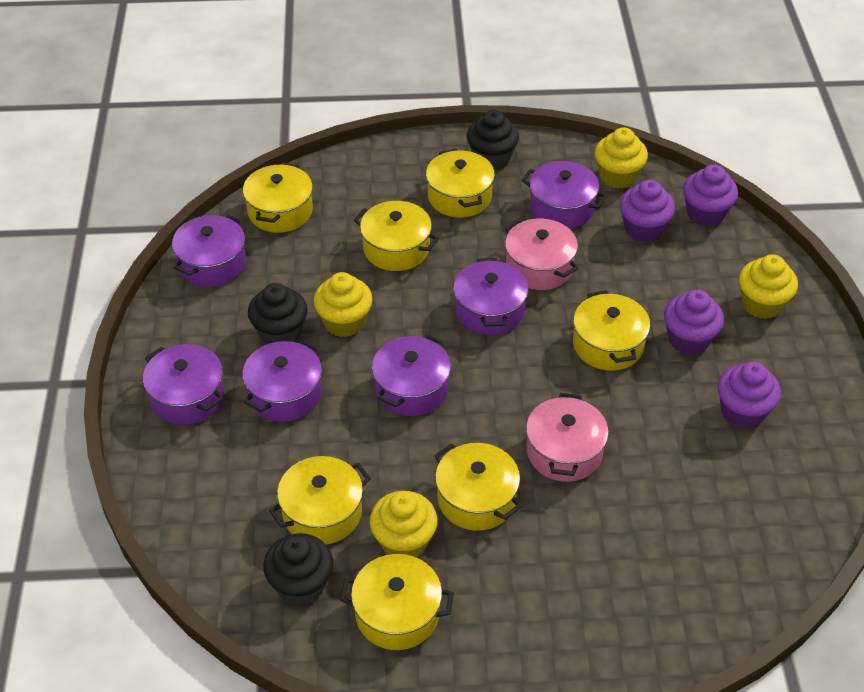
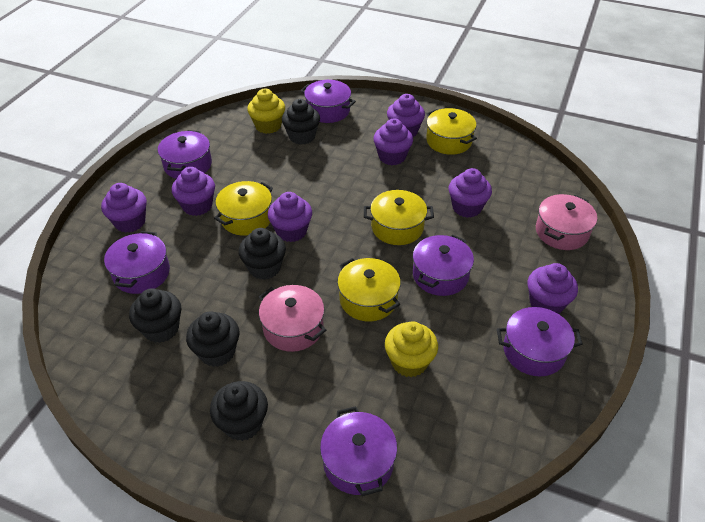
black cupcake: 3 -> 5
purple cupcake: 4 -> 7
yellow cupcake: 4 -> 2
yellow pot: 7 -> 4

